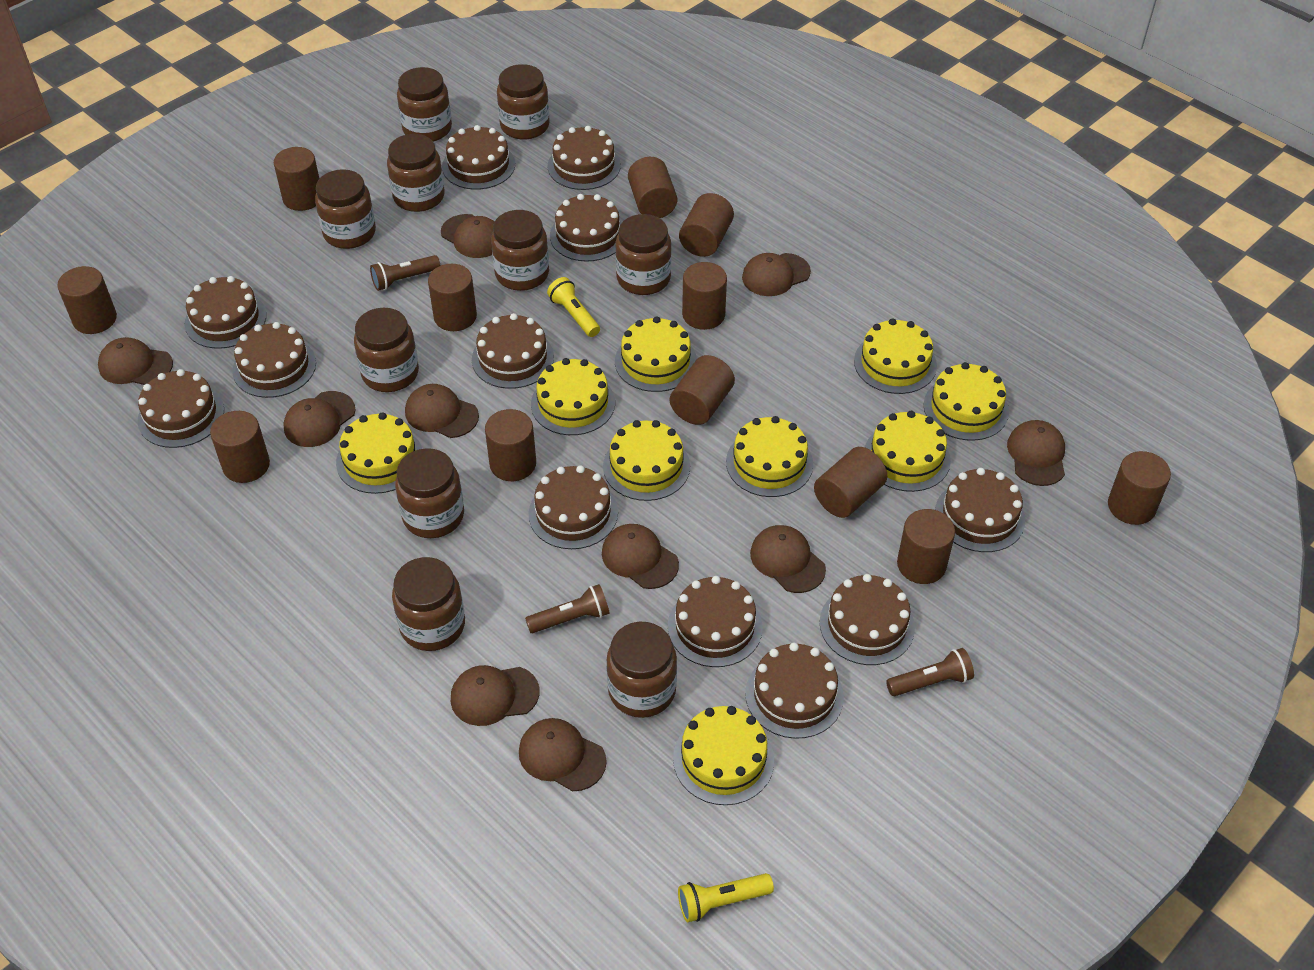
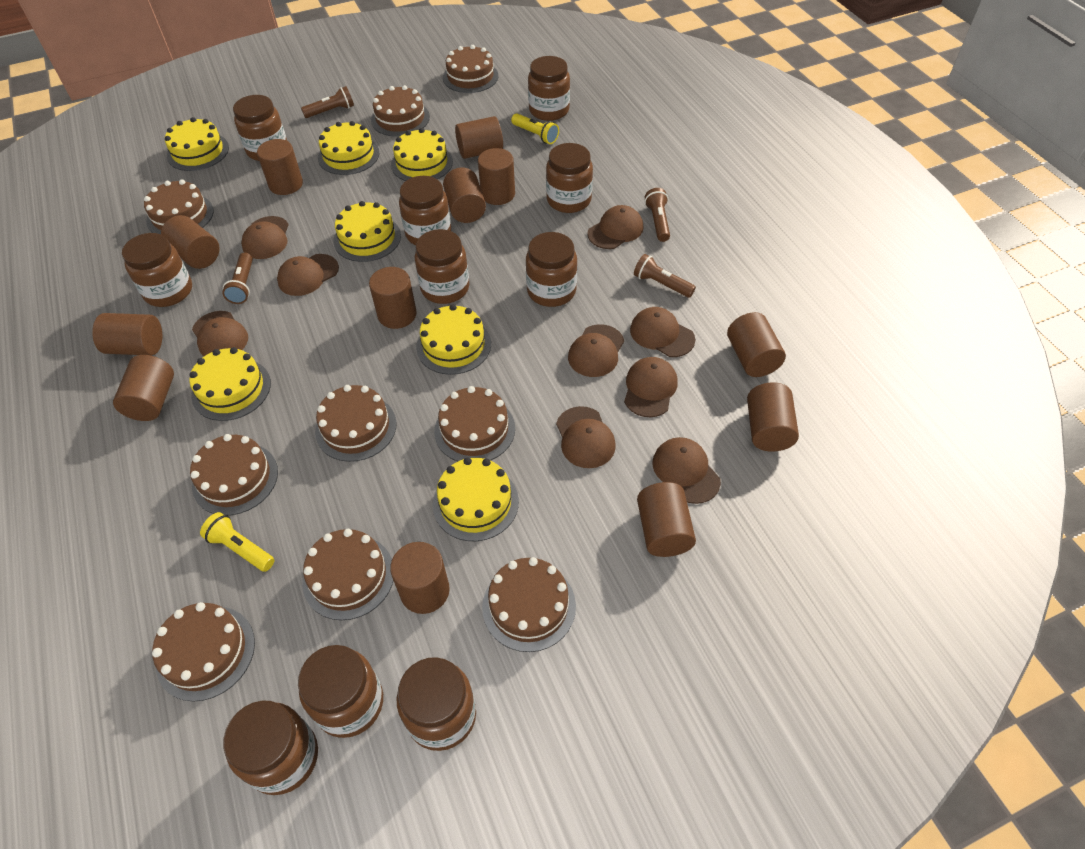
brown cake: 12 -> 9
brown cap: 10 -> 9
brown flashlight: 3 -> 4
yellow cake: 9 -> 7

